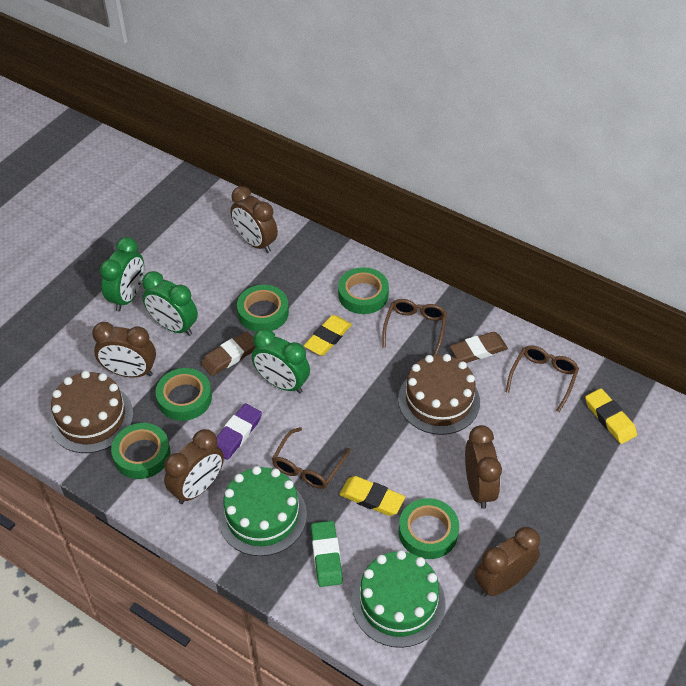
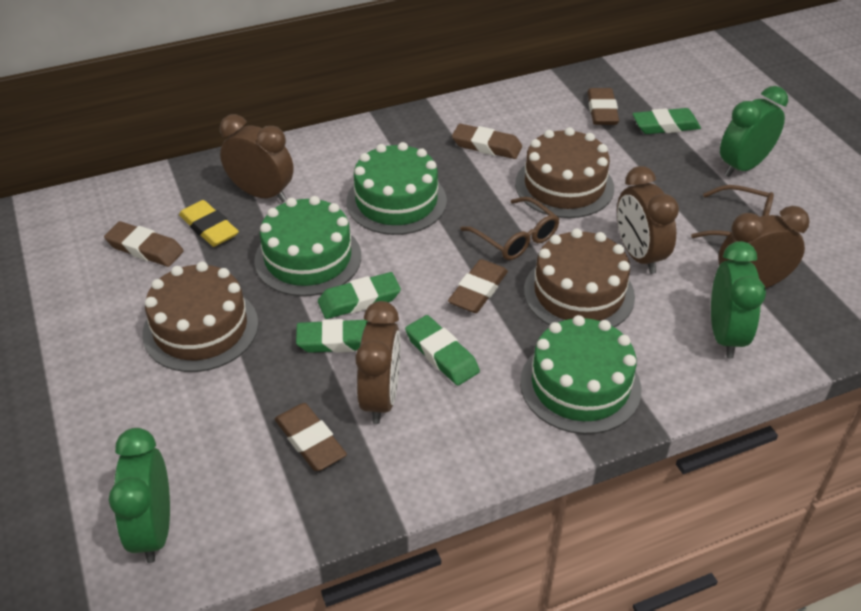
brown cake: 2 -> 3
brown clock: 5 -> 4
brown eraser: 2 -> 5
brown glasses: 3 -> 2
green cake: 2 -> 3
green eraser: 1 -> 4
green tape: 5 -> 0
purple eraser: 1 -> 0
yellow eraser: 3 -> 1

